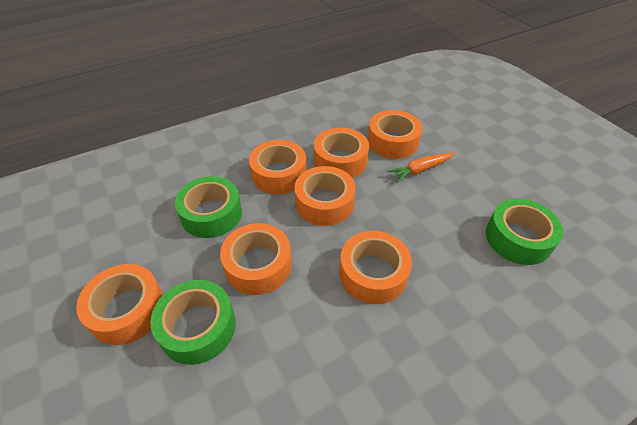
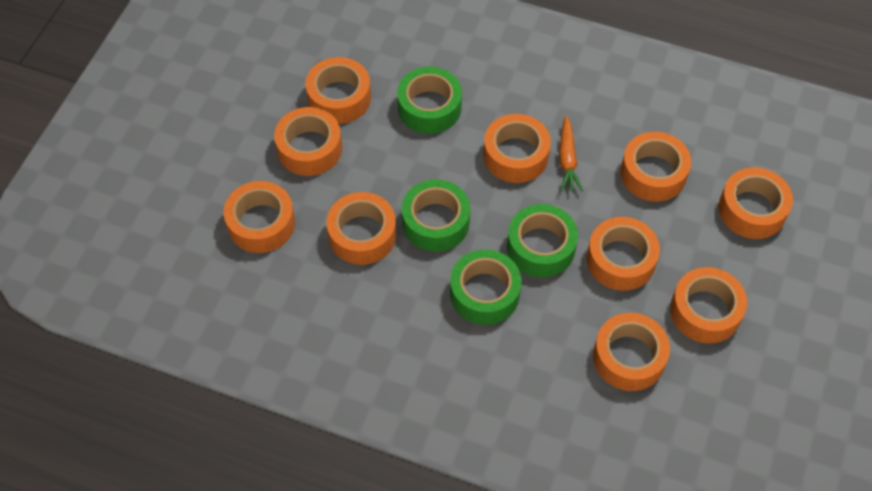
green tape: 3 -> 4
orange tape: 7 -> 10

